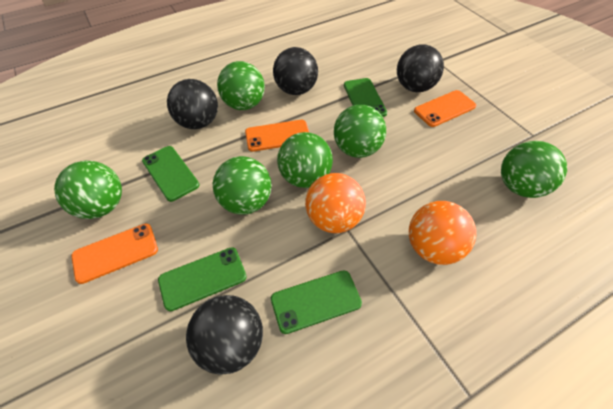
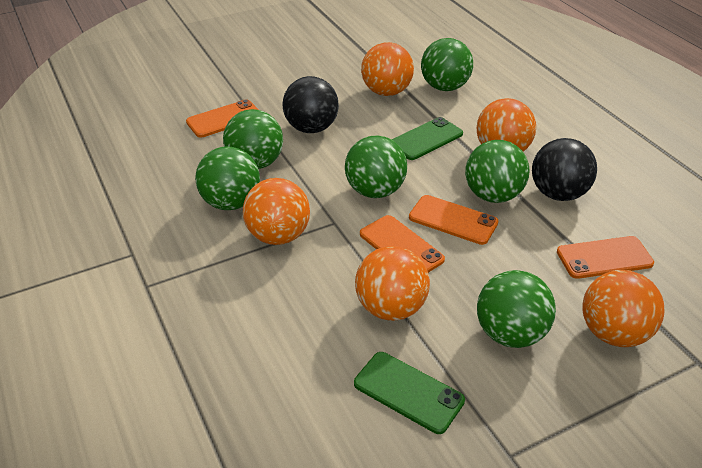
black ball: 4 -> 2
green phone: 4 -> 2
orange ball: 2 -> 5
orange phone: 3 -> 4

